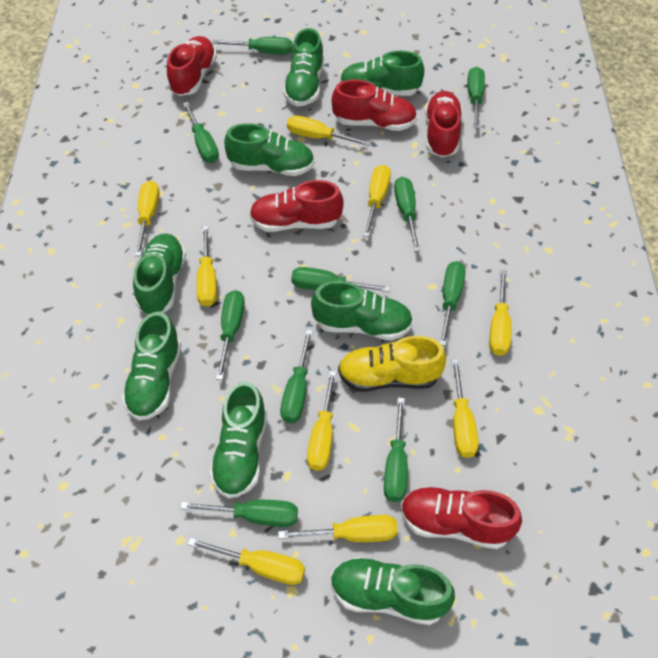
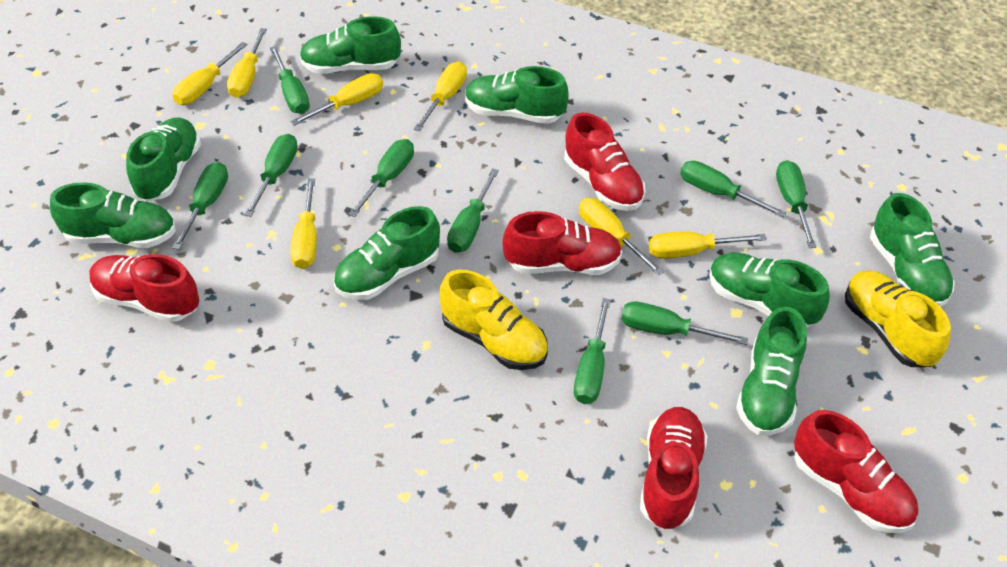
green screwdriver: 10 -> 9
yellow screwdriver: 9 -> 7
yellow shoe: 1 -> 2

